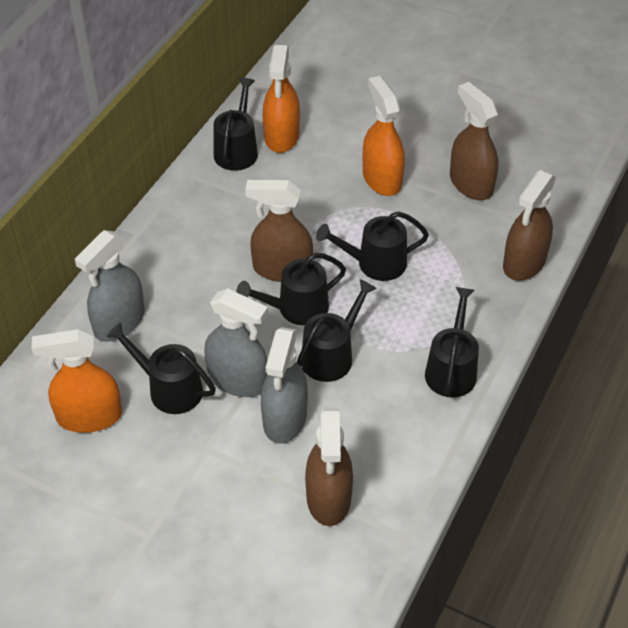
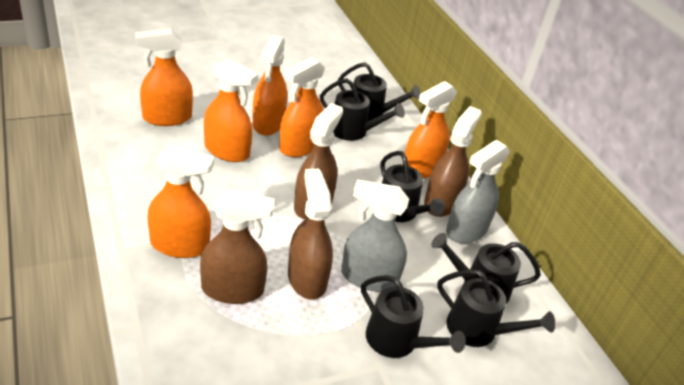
grey spray bottle: 3 -> 2
orange spray bottle: 3 -> 6

